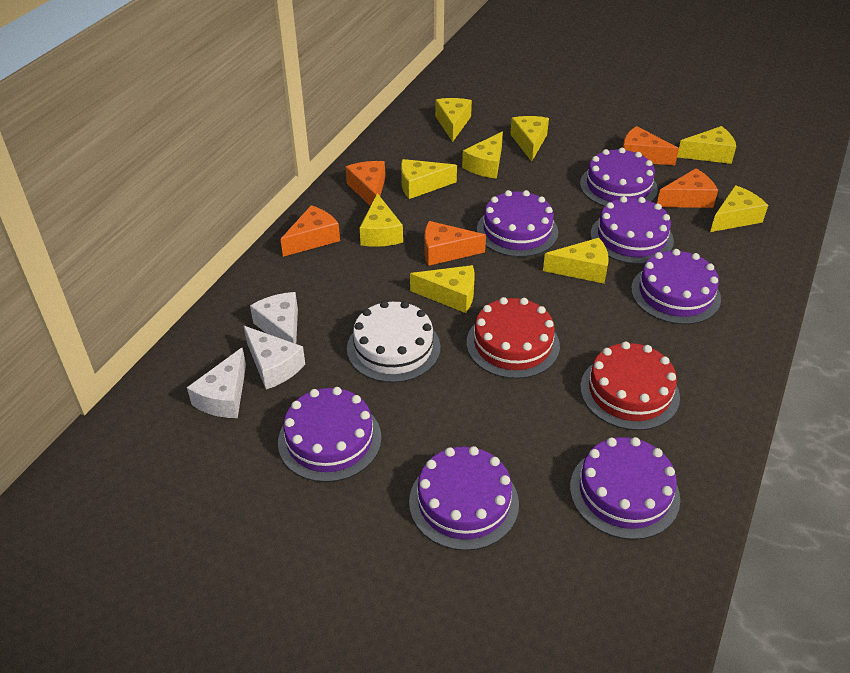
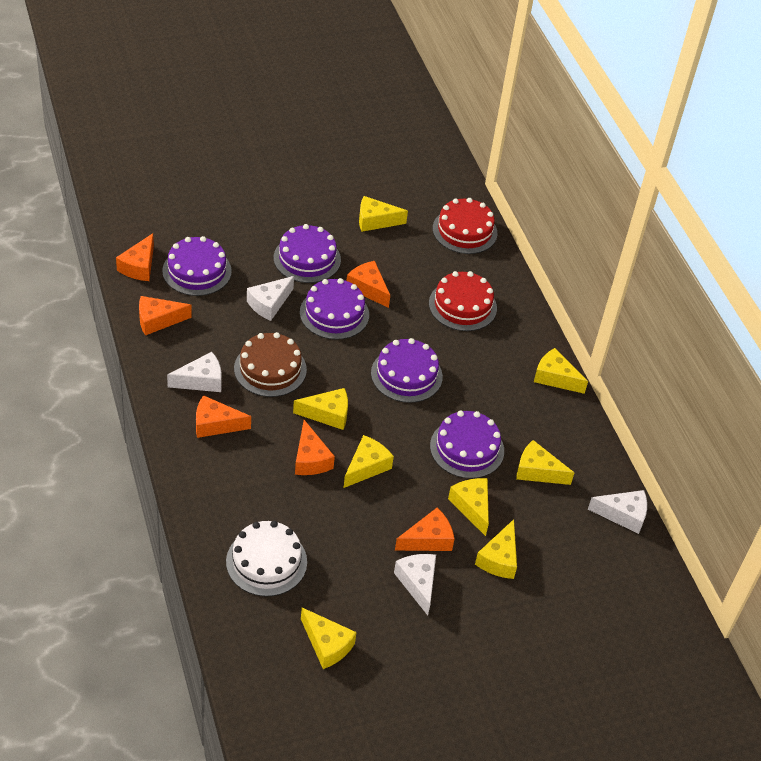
brown cake: 0 -> 1
orange cheese: 5 -> 6
purple cake: 7 -> 5
white cheese: 3 -> 4
yellow cheese: 9 -> 8

